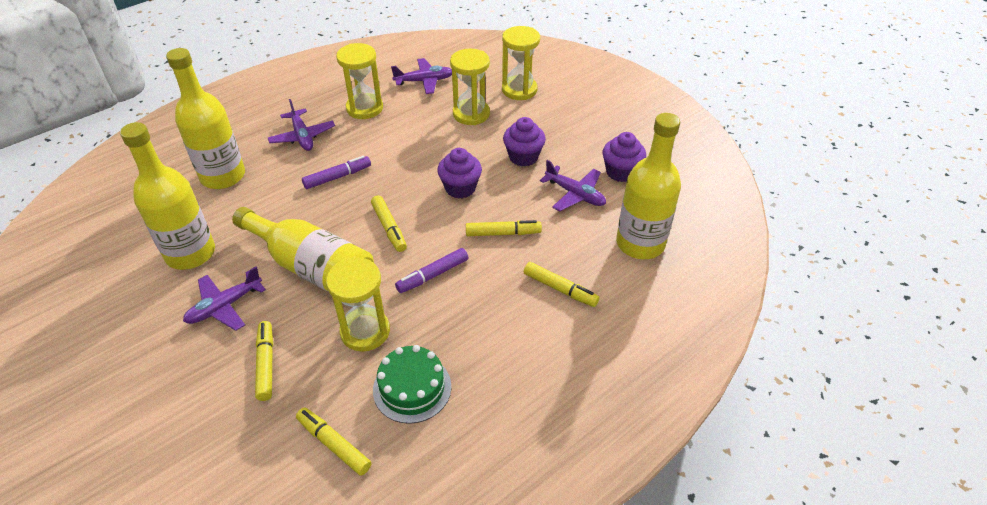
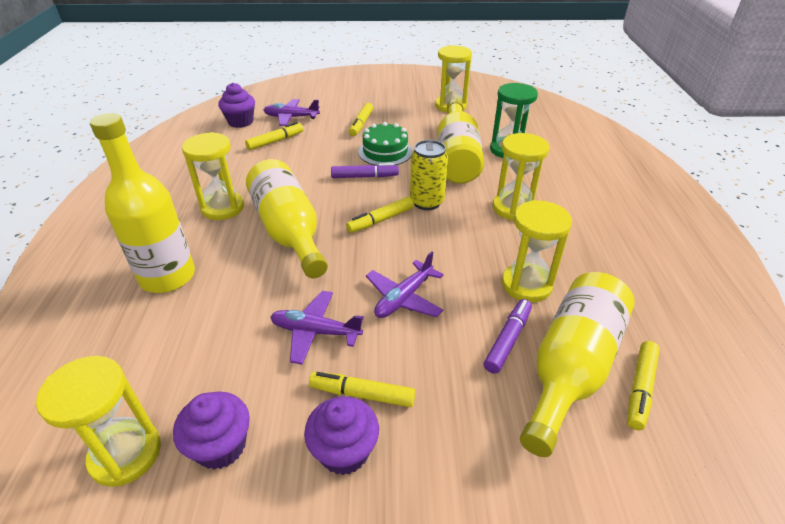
green hourglass: 0 -> 1
purple plane: 4 -> 3
yellow can: 0 -> 1
yellow hourglass: 4 -> 5

